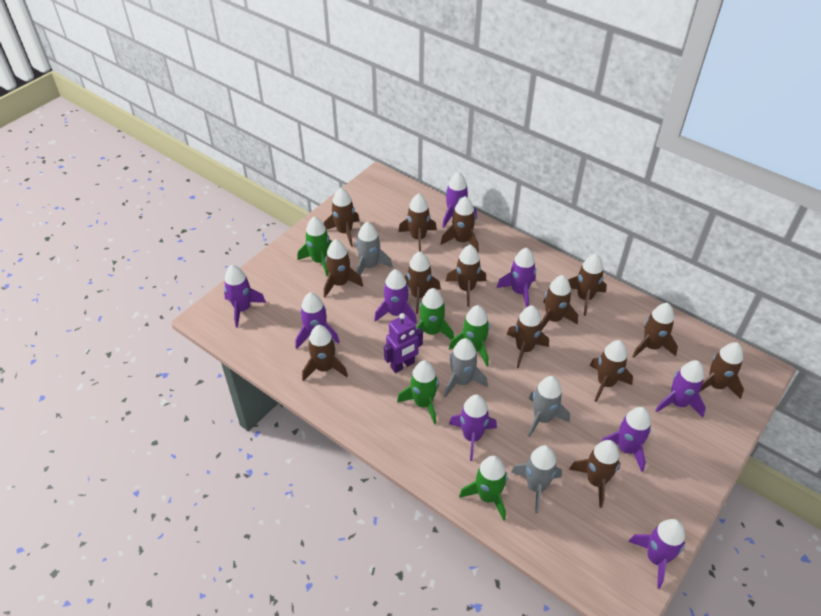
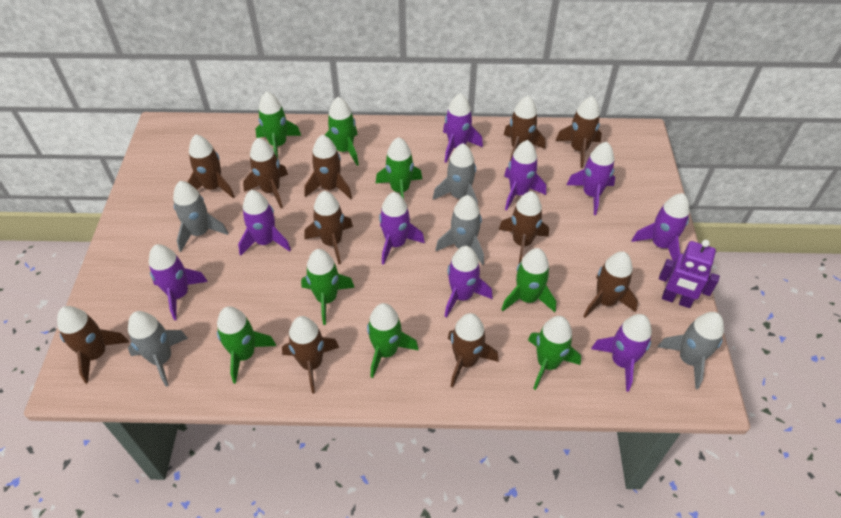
brown rocket: 14 -> 11
green rocket: 5 -> 8
grey rocket: 4 -> 5

